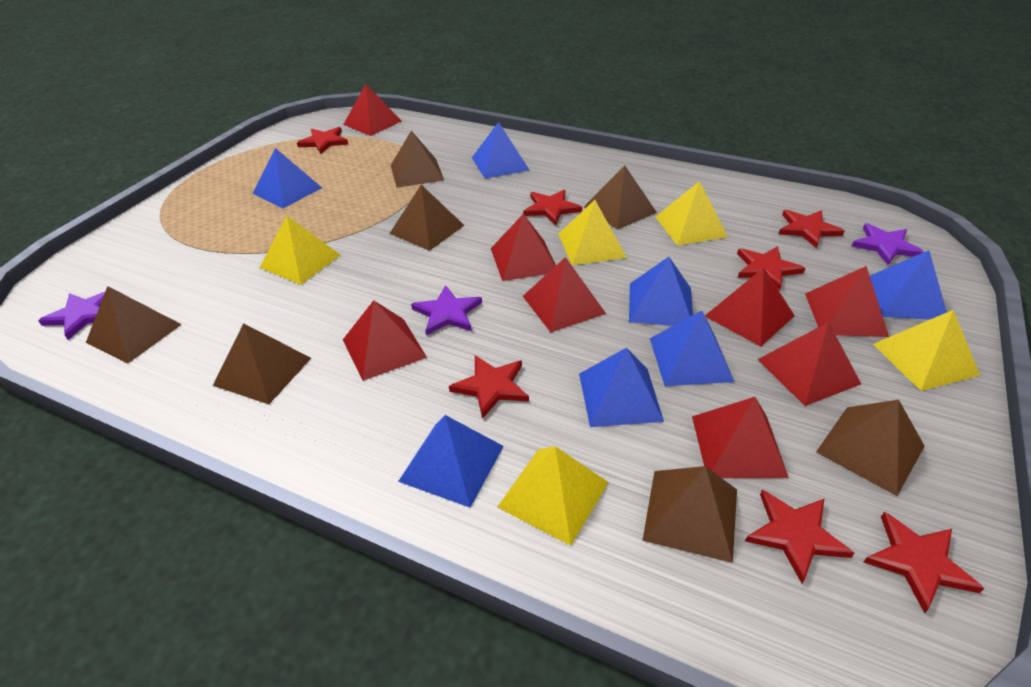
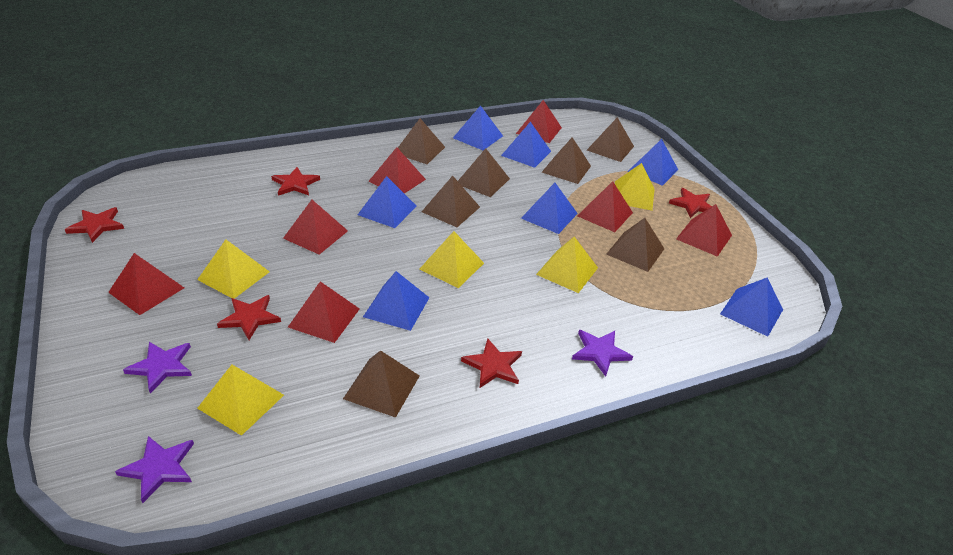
red pyramid: 8 -> 7
red star: 7 -> 5

